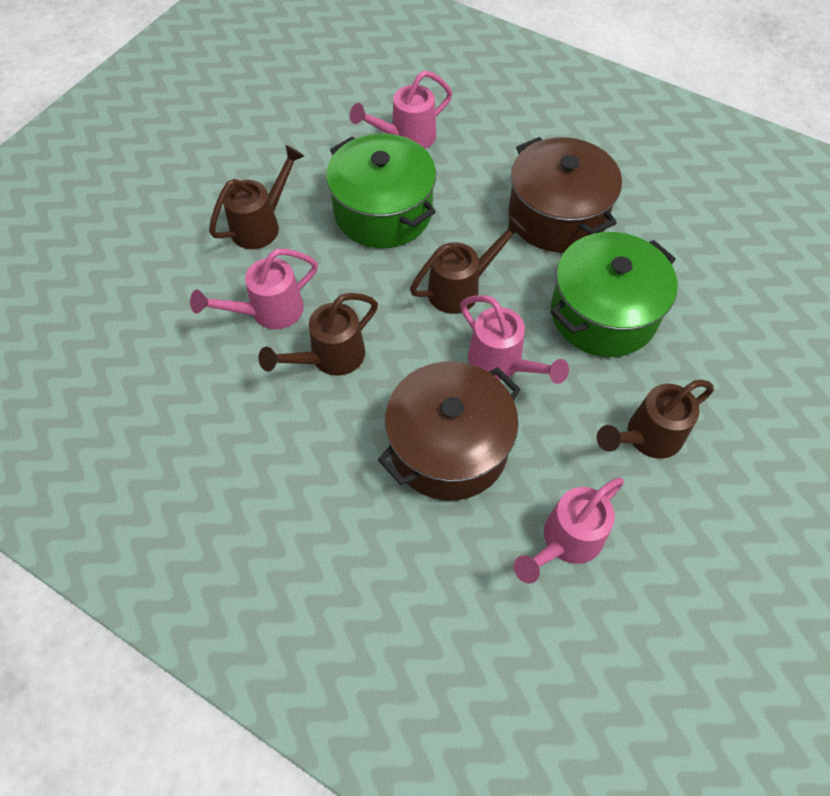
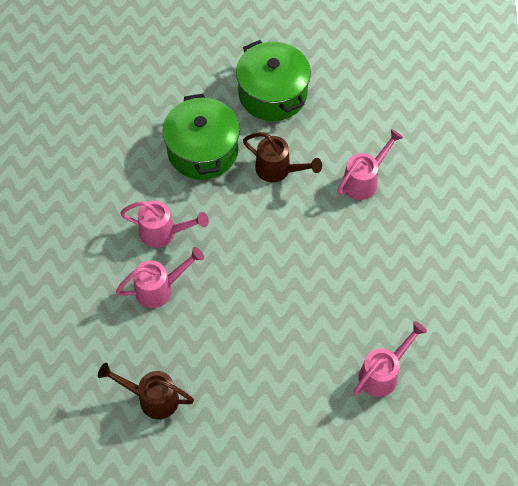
brown pot: 2 -> 0
brown watering can: 4 -> 2

